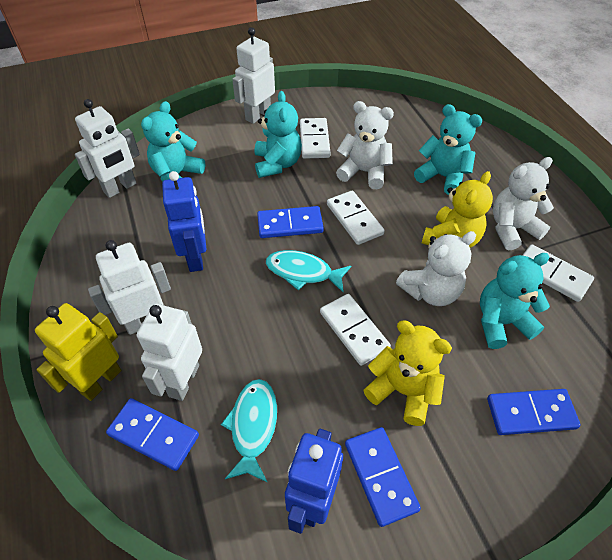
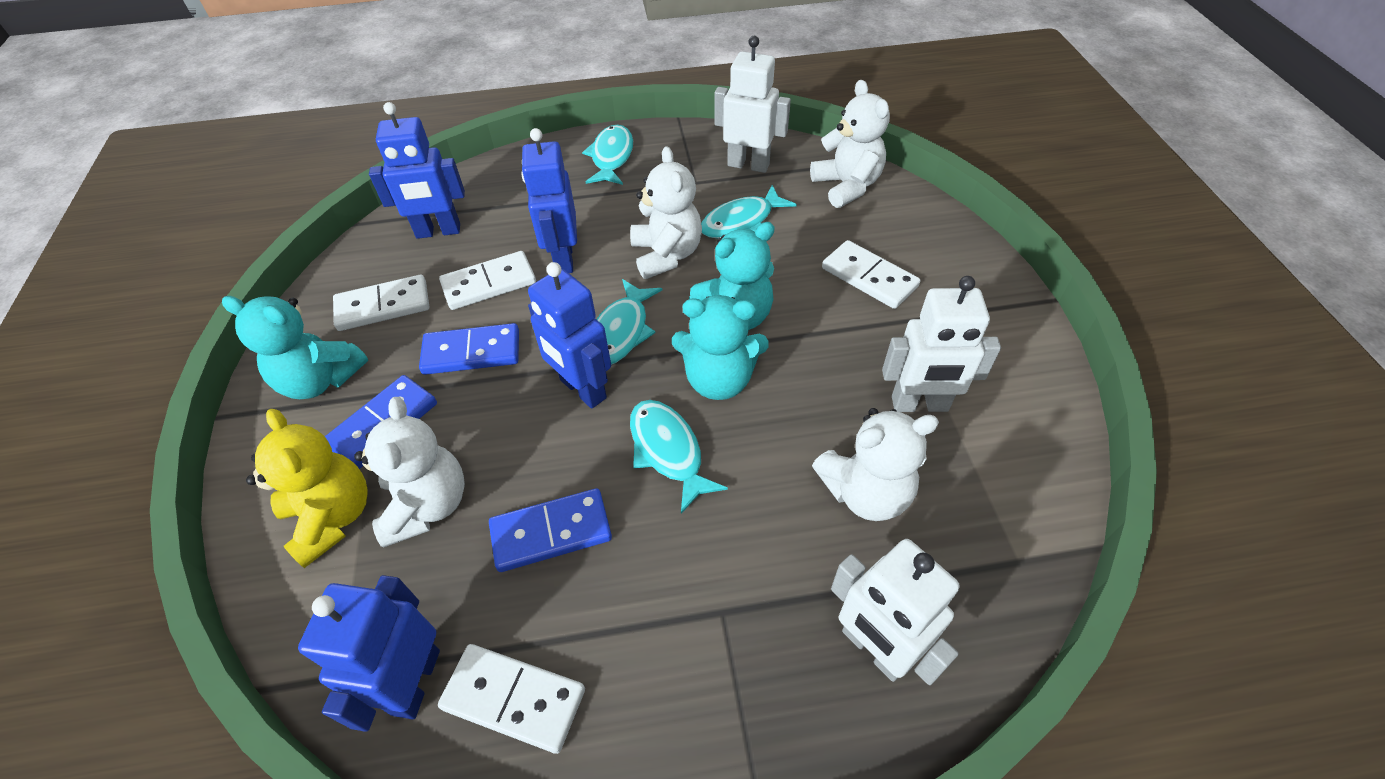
blue domino: 4 -> 3
blue robot: 2 -> 4
turquoise fish: 2 -> 4
turquoise teddy bear: 4 -> 3
white robot: 4 -> 3
white teddy bear: 3 -> 4
yellow robot: 1 -> 0
yellow teddy bear: 2 -> 1

